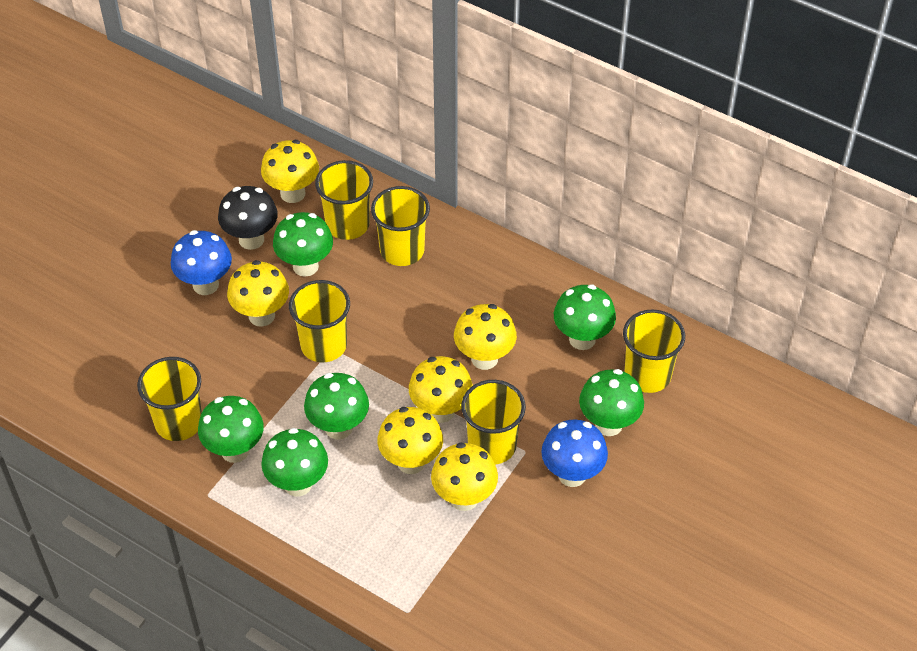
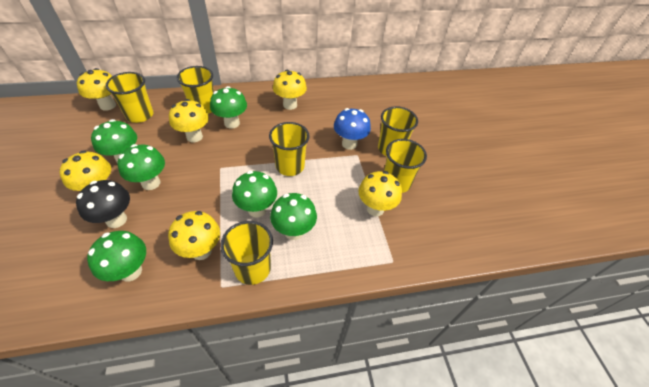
blue mushroom: 2 -> 1

